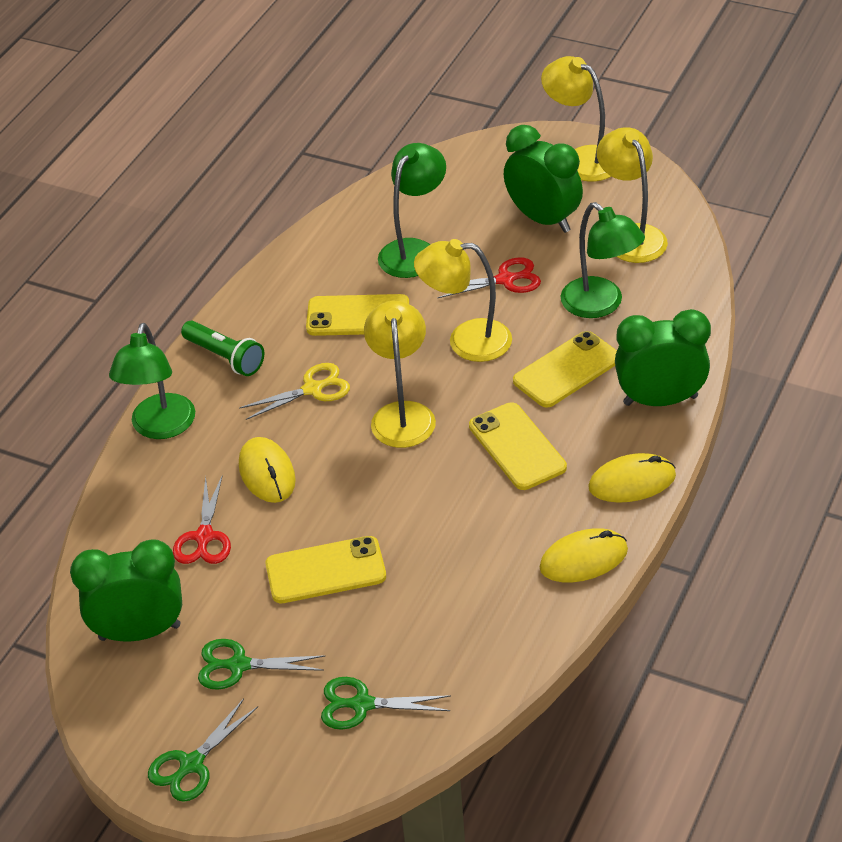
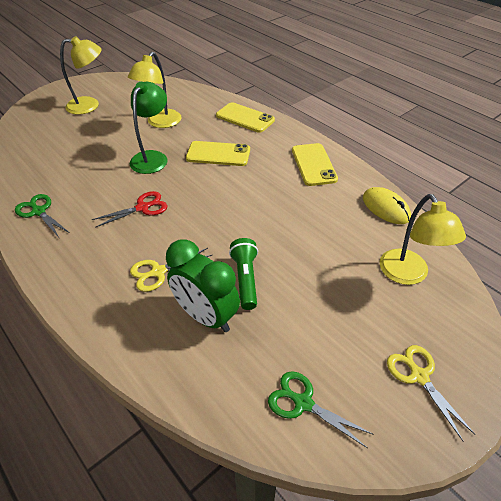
green clock: 3 -> 1
green lamp: 3 -> 1
green scissors: 3 -> 2
red scissors: 2 -> 1
yellow lamp: 4 -> 3
yellow mouse: 3 -> 1
yellow phone: 4 -> 3
yellow scissors: 1 -> 2

